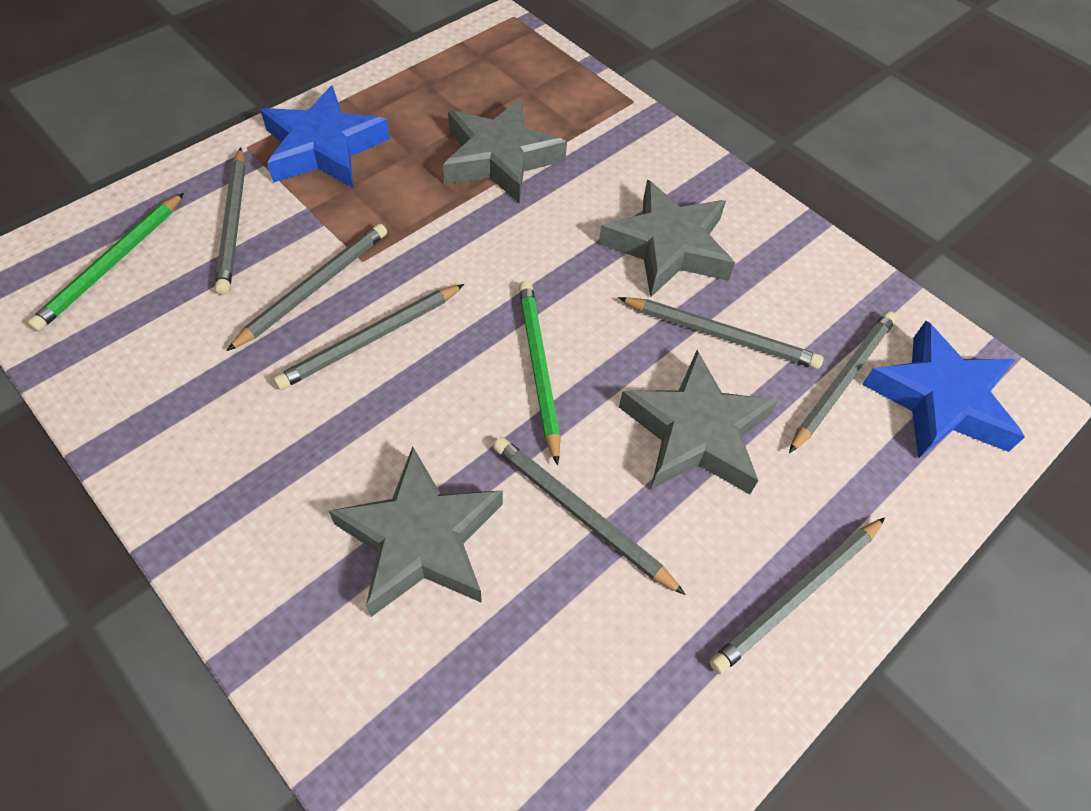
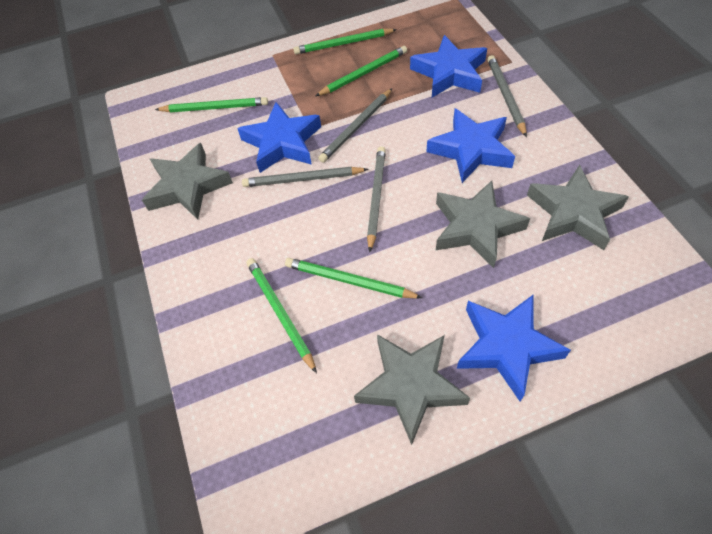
blue star: 2 -> 4
green pencil: 2 -> 5
grey pencil: 7 -> 4

